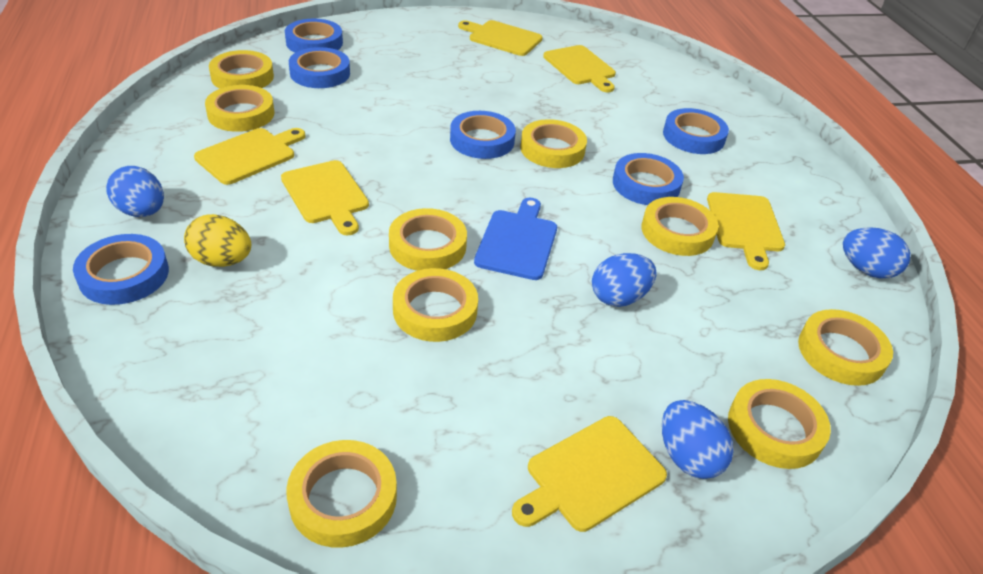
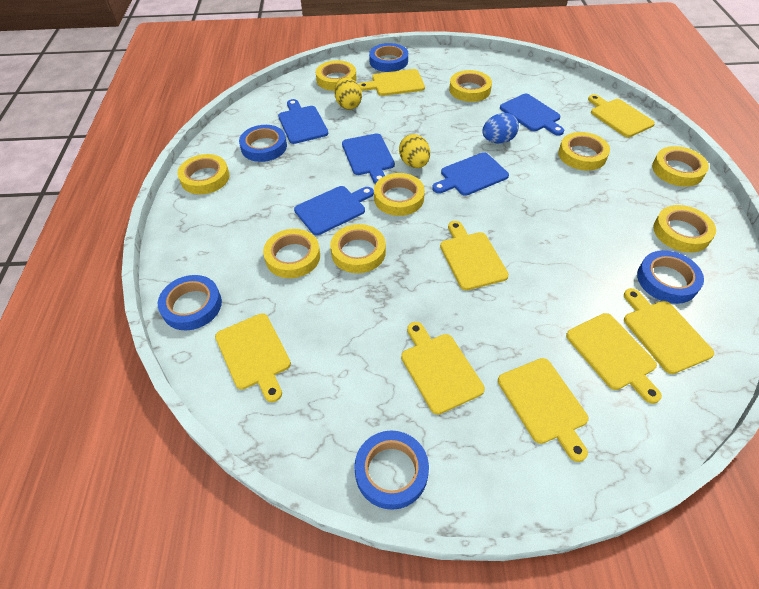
blue cutting board: 1 -> 5
blue egg: 4 -> 1
blue tape: 6 -> 5
yellow cutting board: 6 -> 8
yellow egg: 1 -> 2

